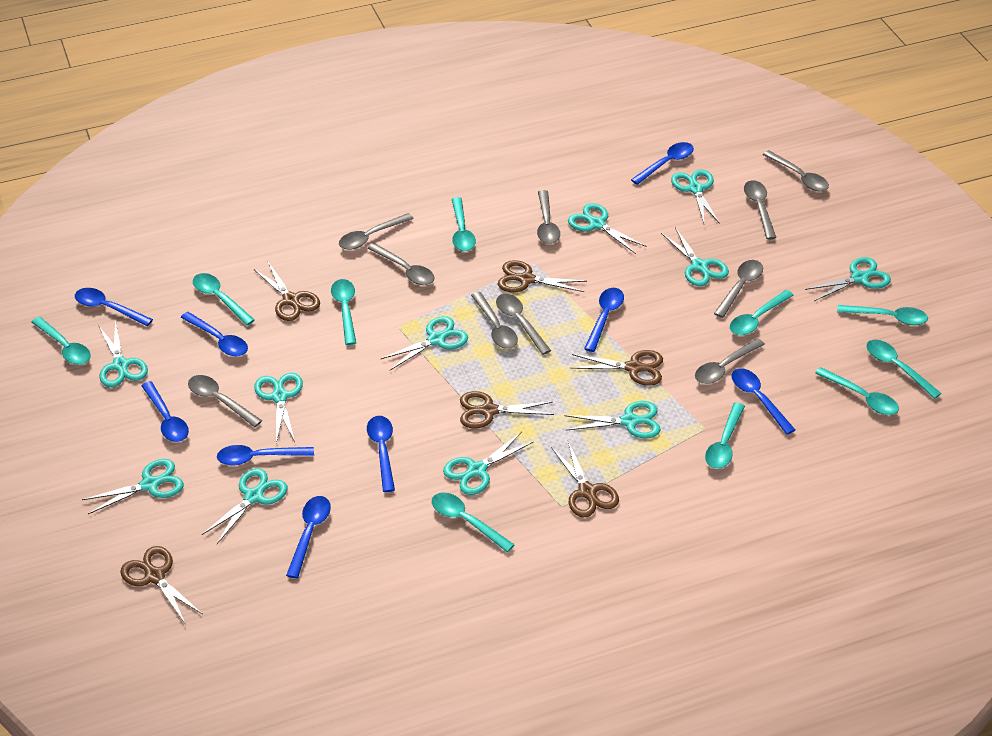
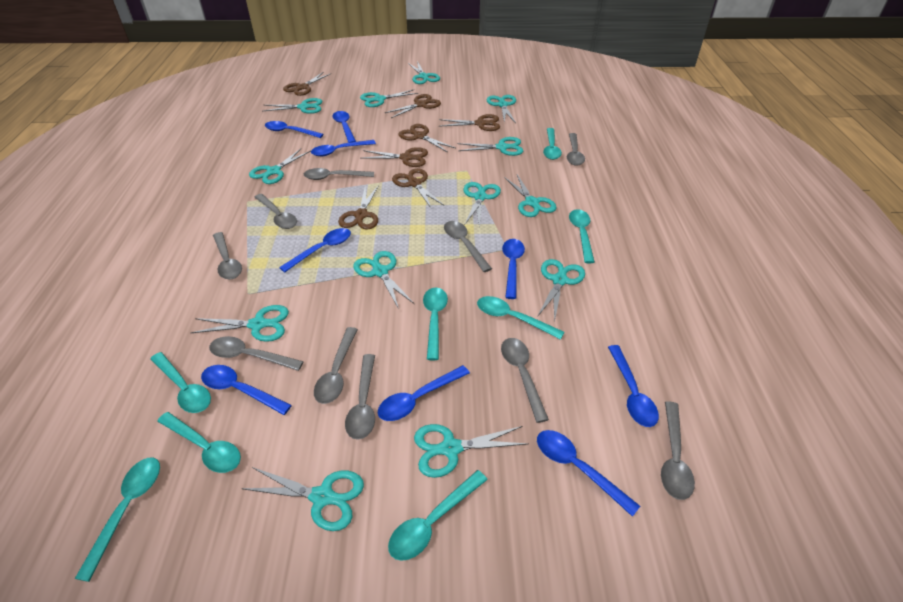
brown scissors: 6 -> 7
turquoise scissors: 11 -> 13
turquoise spoon: 10 -> 8

